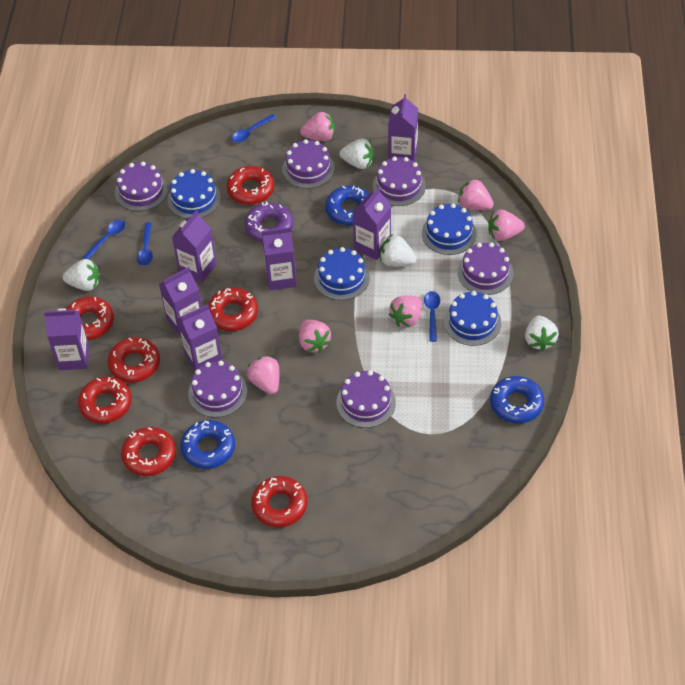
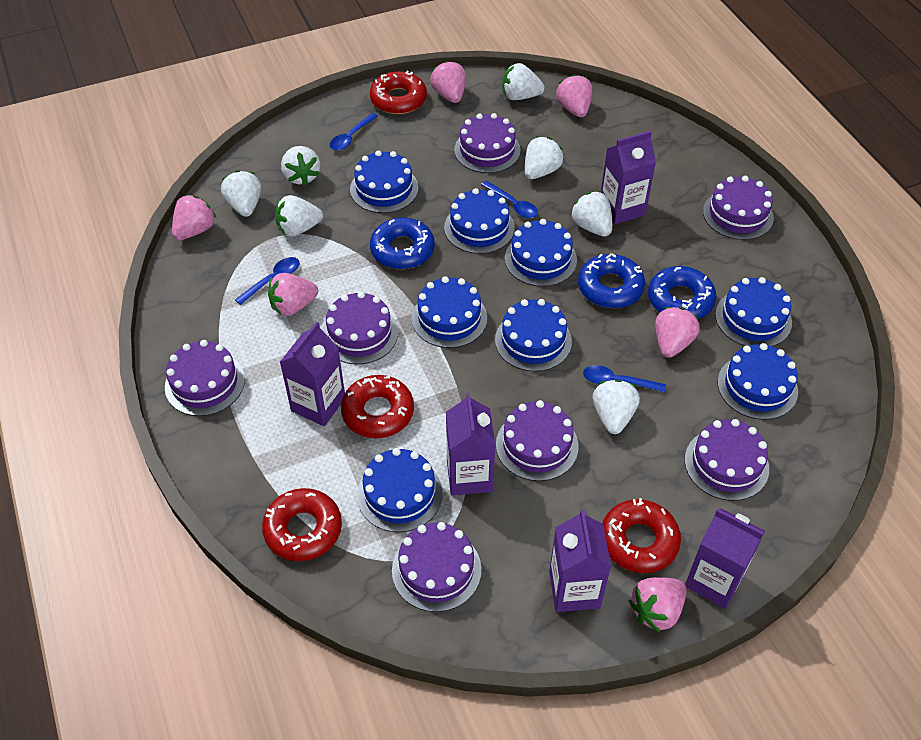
blue cake: 4 -> 8
purple cake: 6 -> 7
purple carton: 7 -> 5
purple donut: 1 -> 0
red donut: 7 -> 4
white strawberry: 4 -> 7

